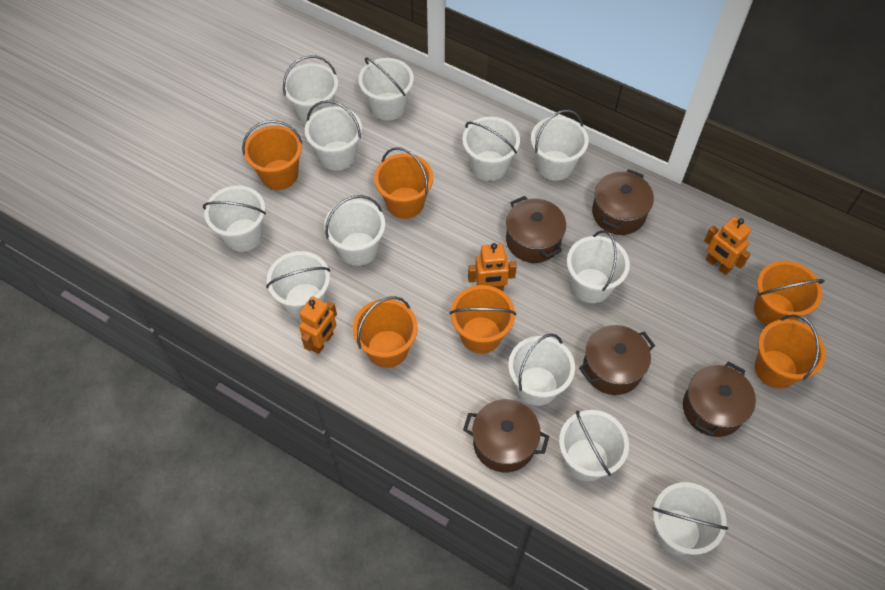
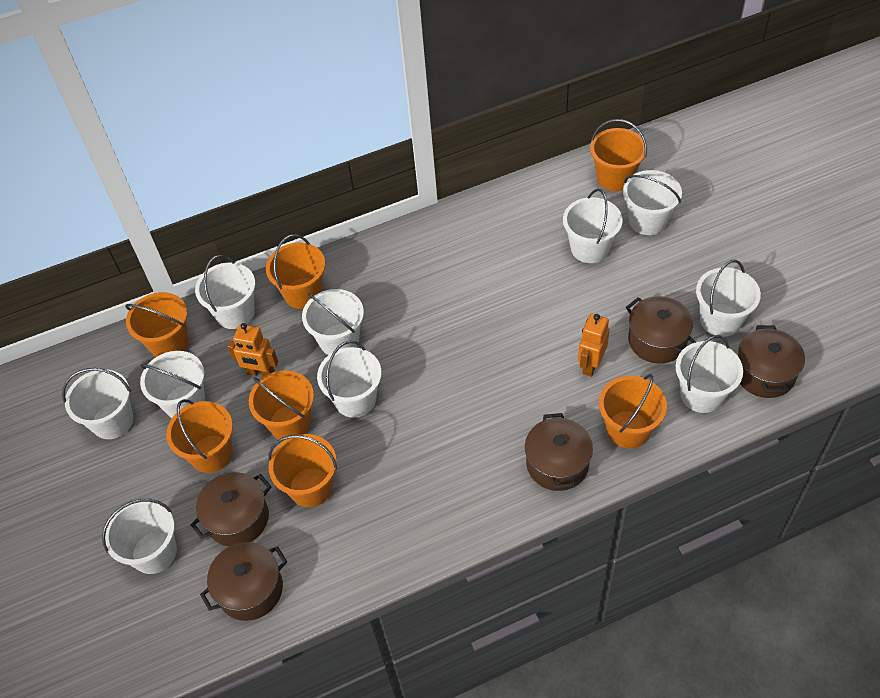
orange bucket: 6 -> 7
orange robot: 3 -> 2
white bucket: 12 -> 10

